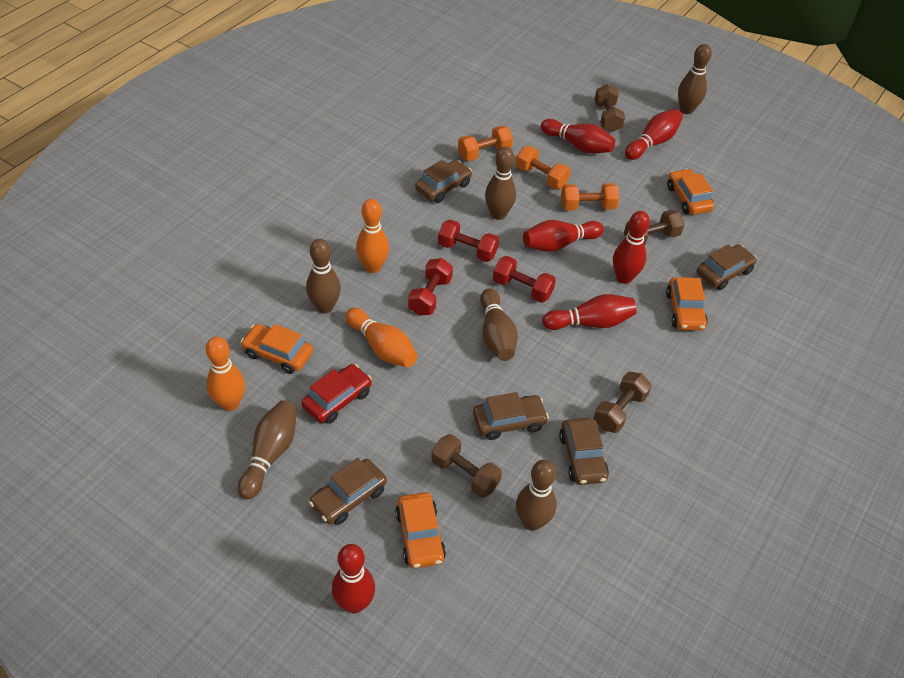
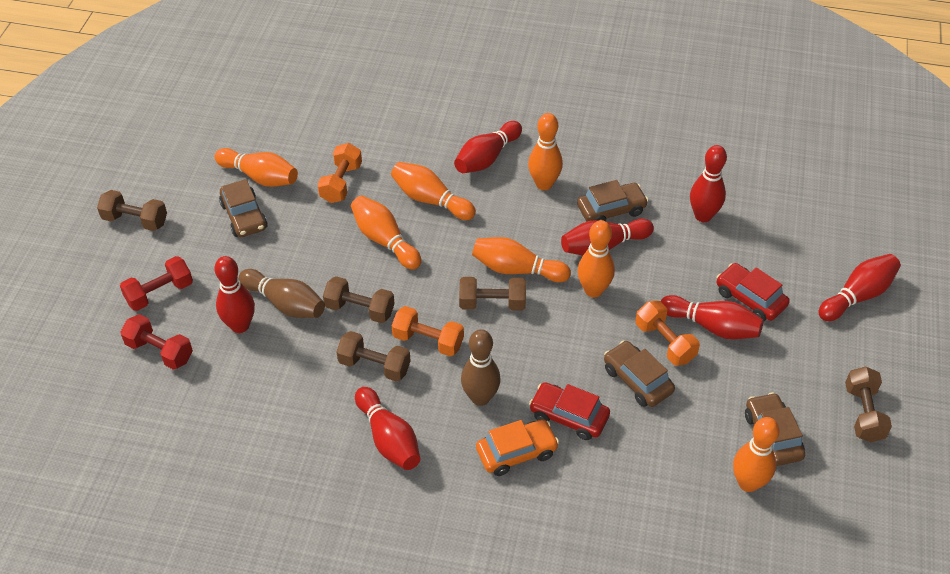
brown bowling pin: 6 -> 2
brown car: 5 -> 4
brown dumbbell: 4 -> 5
orange bowling pin: 3 -> 7
orange car: 4 -> 1
red bowling pin: 6 -> 7
red car: 1 -> 2
red dumbbell: 3 -> 2

